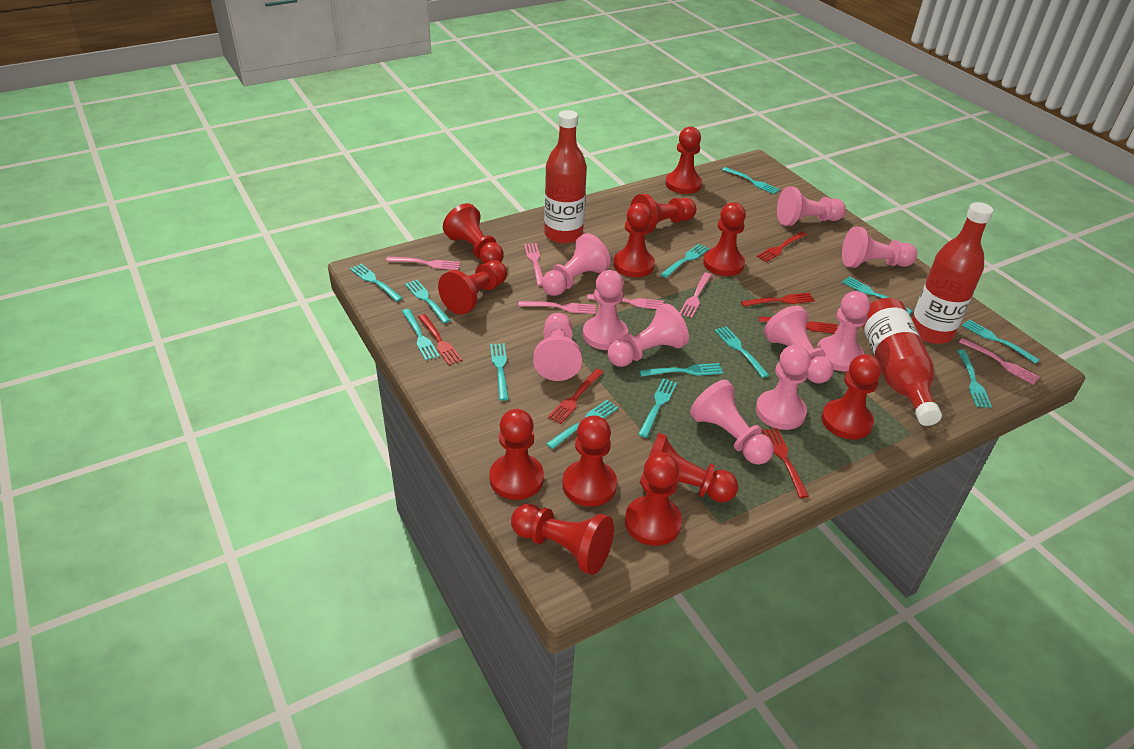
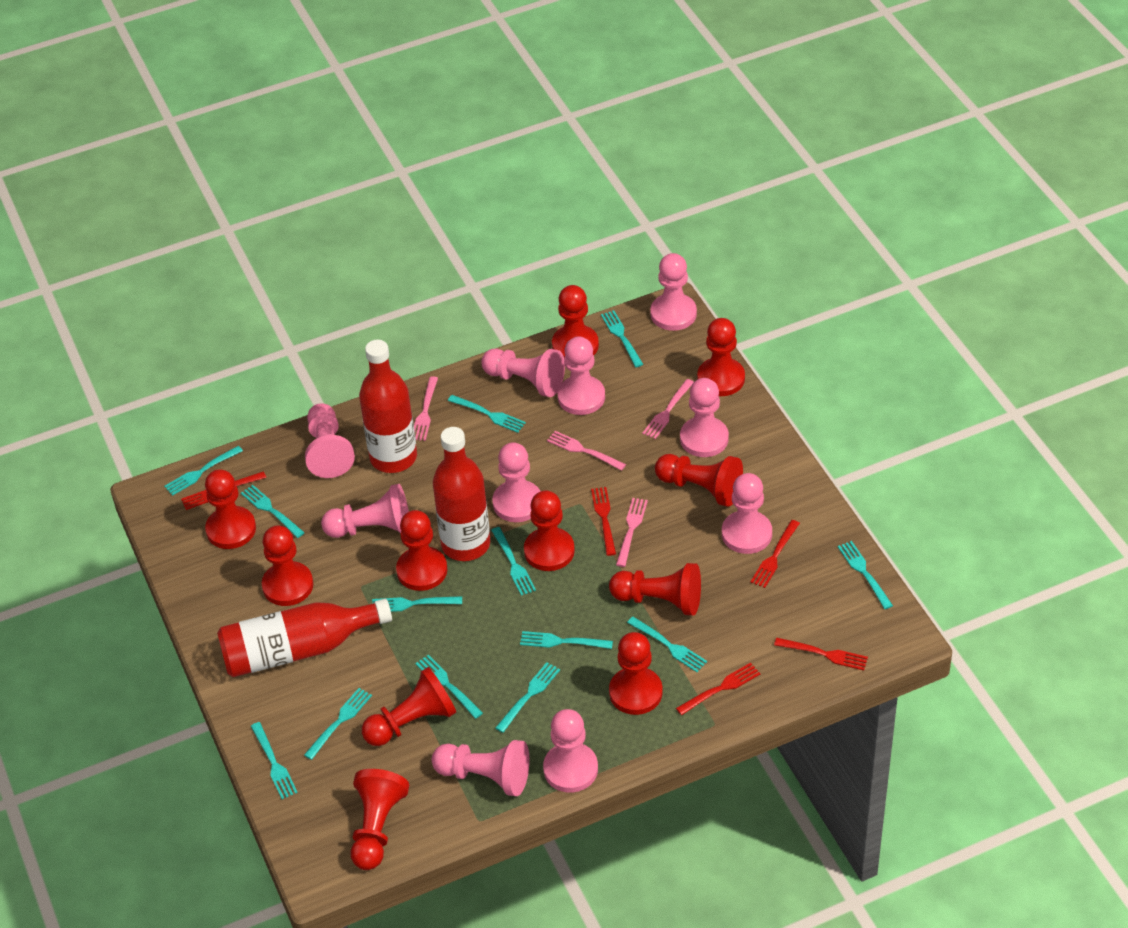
pink fork: 6 -> 4
red fork: 6 -> 5
red pawn: 12 -> 11

